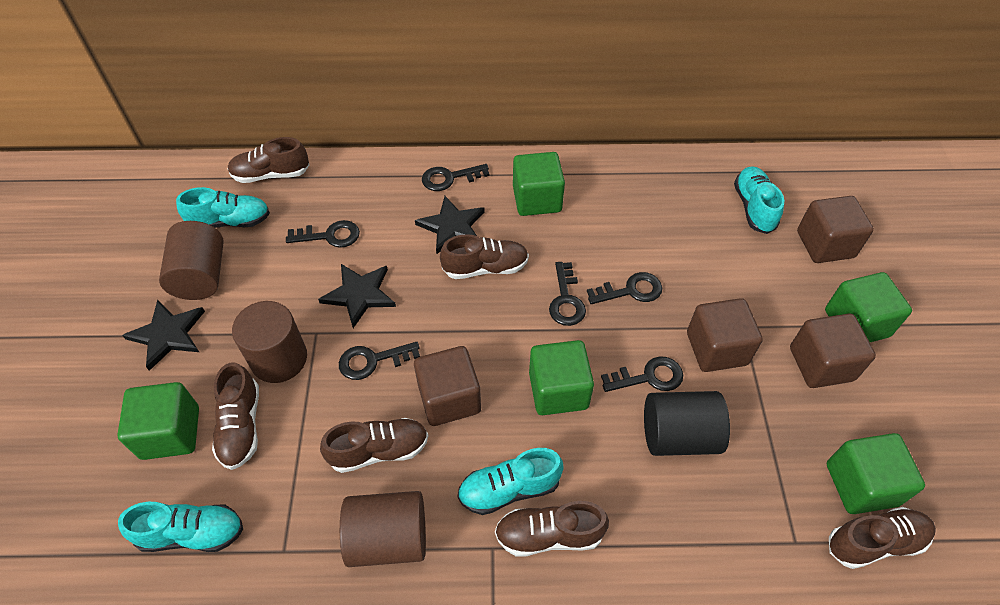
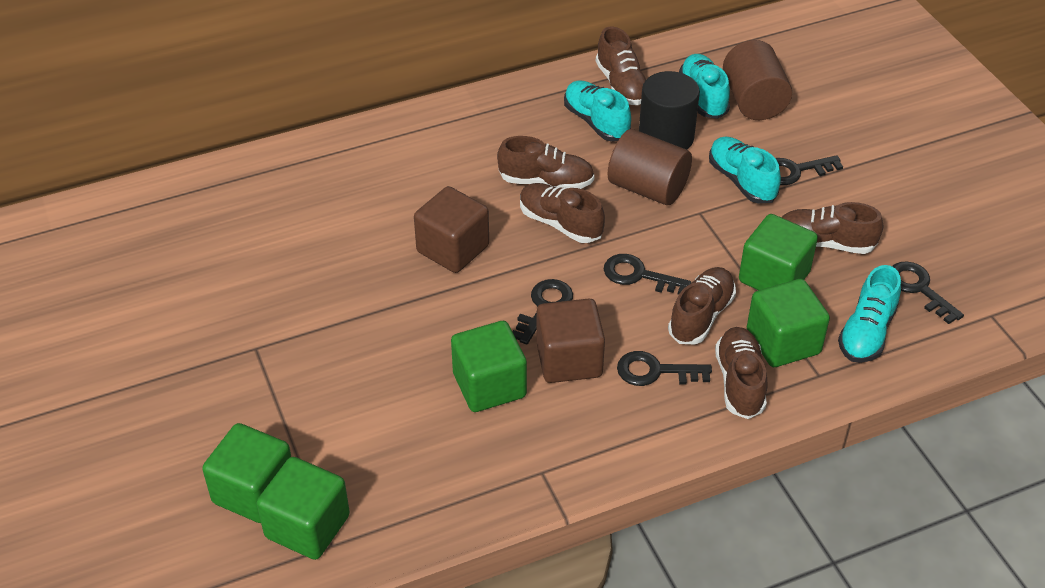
black key: 6 -> 5
black star: 3 -> 0
brown cube: 4 -> 2
brown cylinder: 3 -> 2

